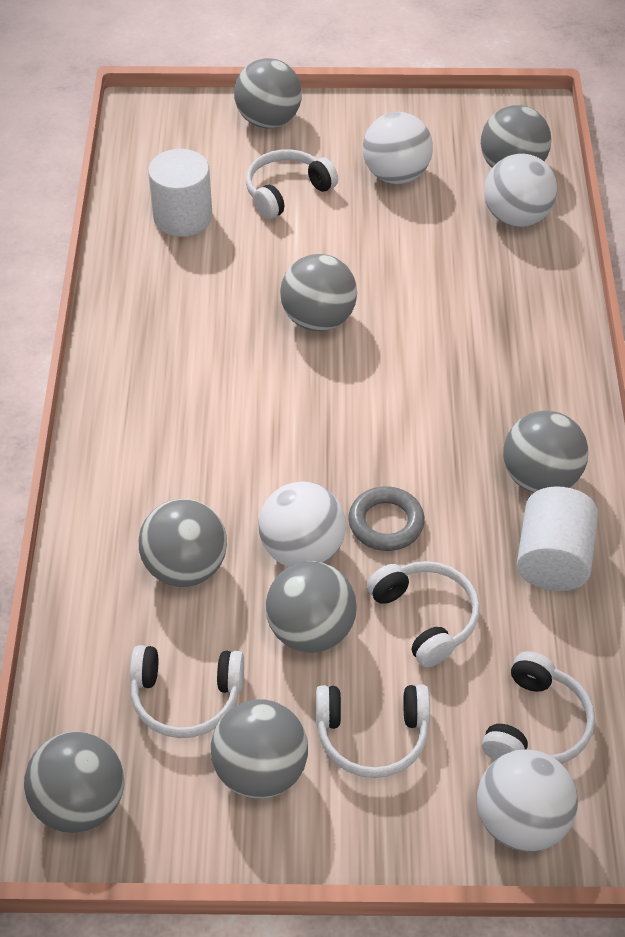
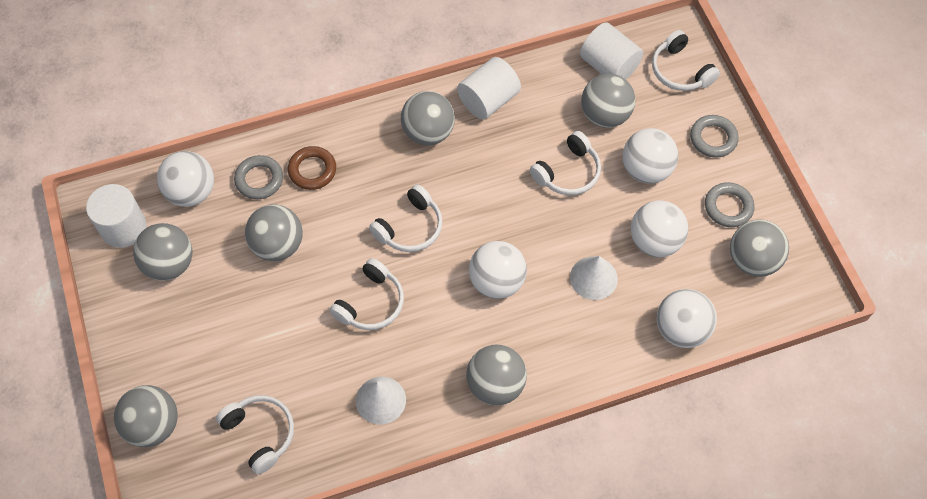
brown ring: 0 -> 1
grey ball: 8 -> 7
grey ring: 1 -> 3
white ball: 4 -> 5
white cone: 0 -> 2
white cylinder: 2 -> 3

